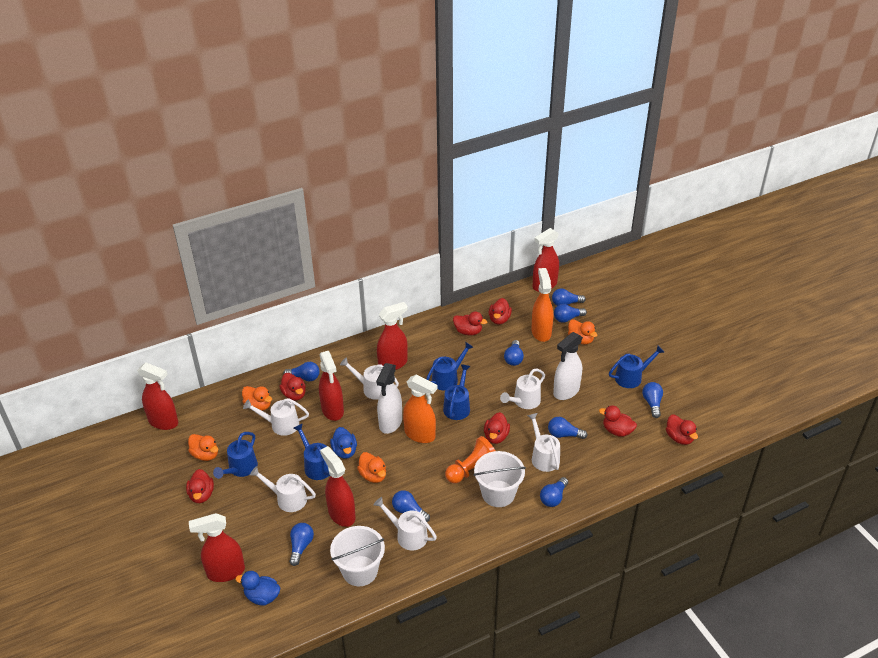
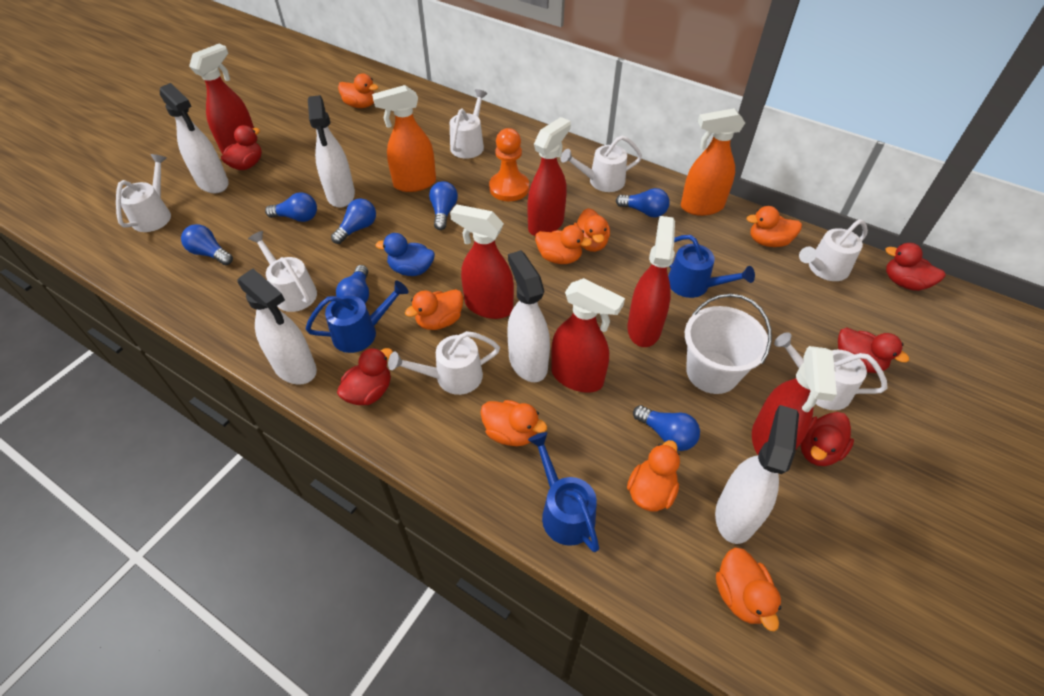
blue duck: 2 -> 1
blue light bulb: 9 -> 7
blue watering can: 5 -> 3
orange duck: 4 -> 8
red duck: 7 -> 5
white bucket: 2 -> 1
white spray bottle: 2 -> 5
white watering can: 6 -> 7

